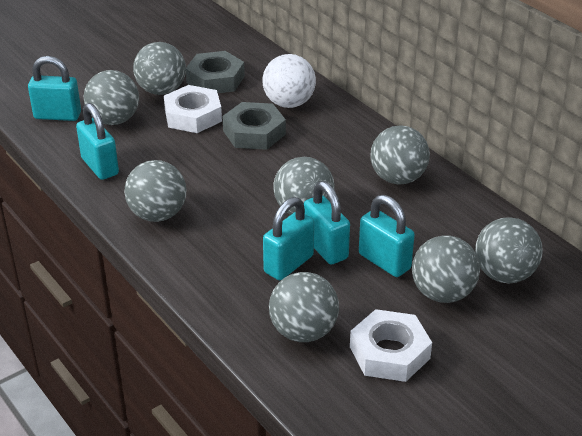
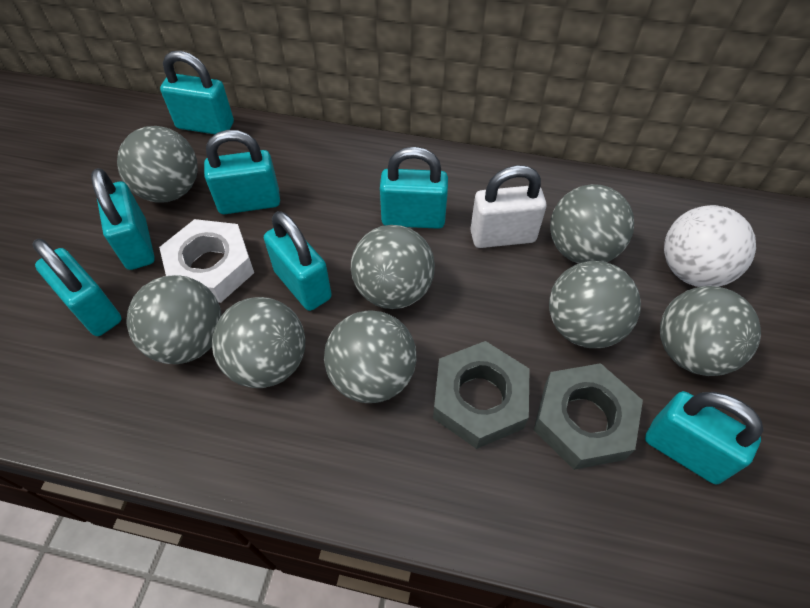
turquoise padlock: 5 -> 7
white nut: 2 -> 1
white padlock: 0 -> 1

